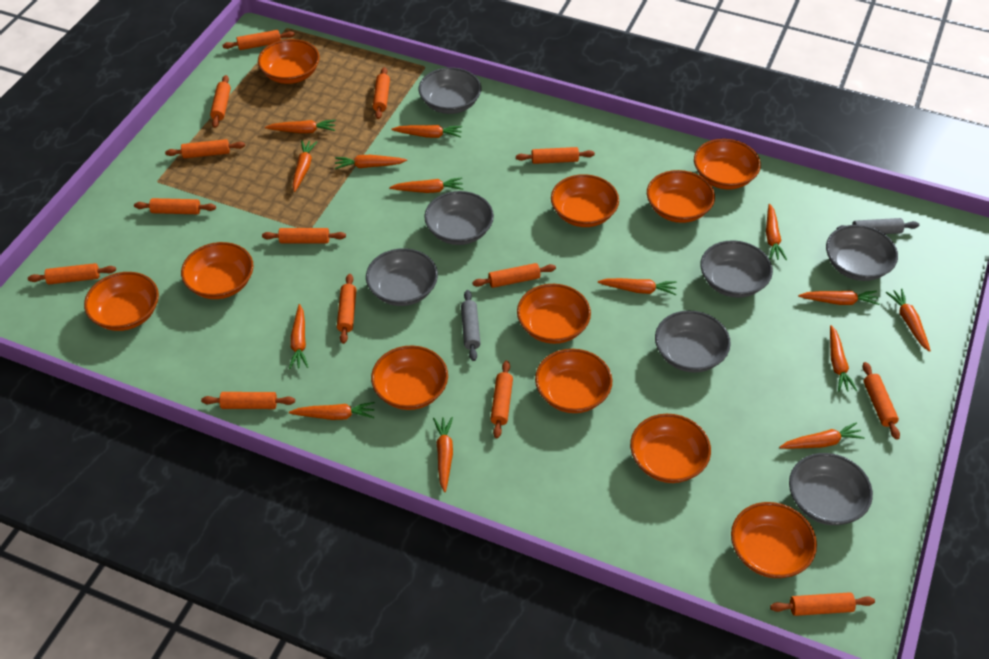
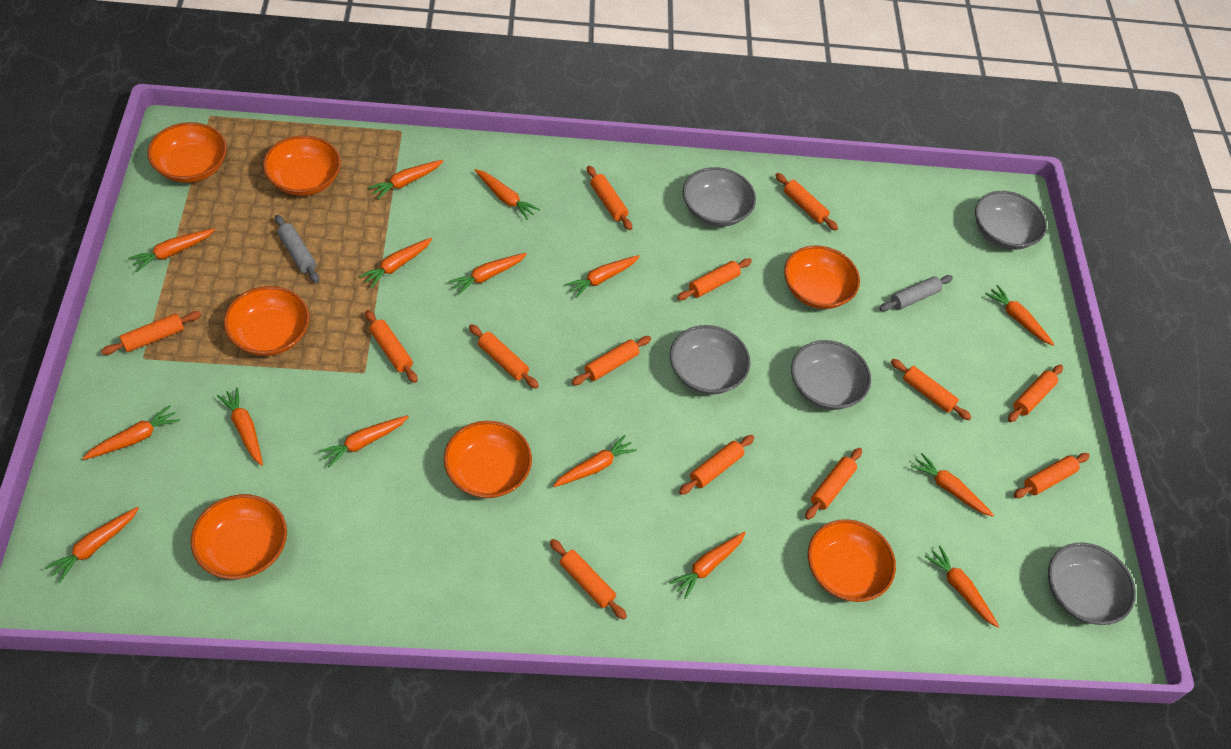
grey bowl: 7 -> 5
orange bowl: 11 -> 7
orange carrot: 14 -> 15
orange rolling pin: 14 -> 13

